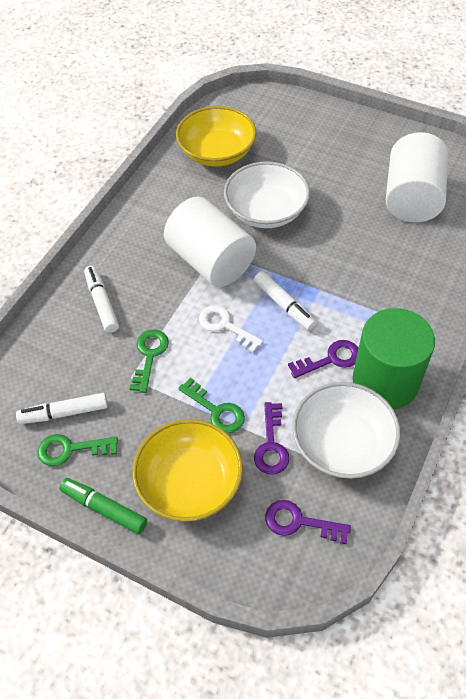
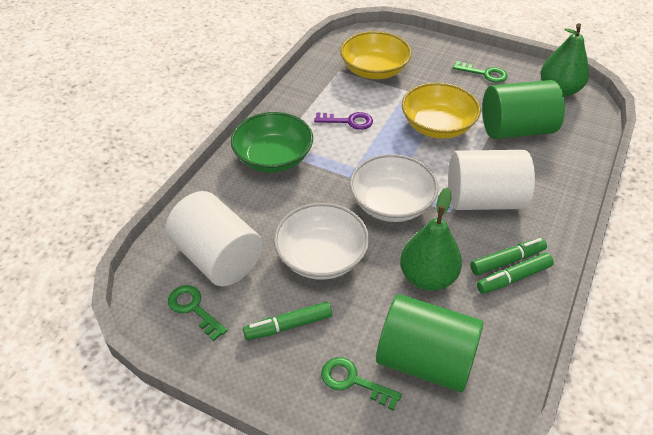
green bowl: 0 -> 1
green cylinder: 1 -> 2
green marker: 1 -> 3
green pear: 0 -> 2
purple key: 3 -> 1
white key: 1 -> 0
white marker: 3 -> 0

